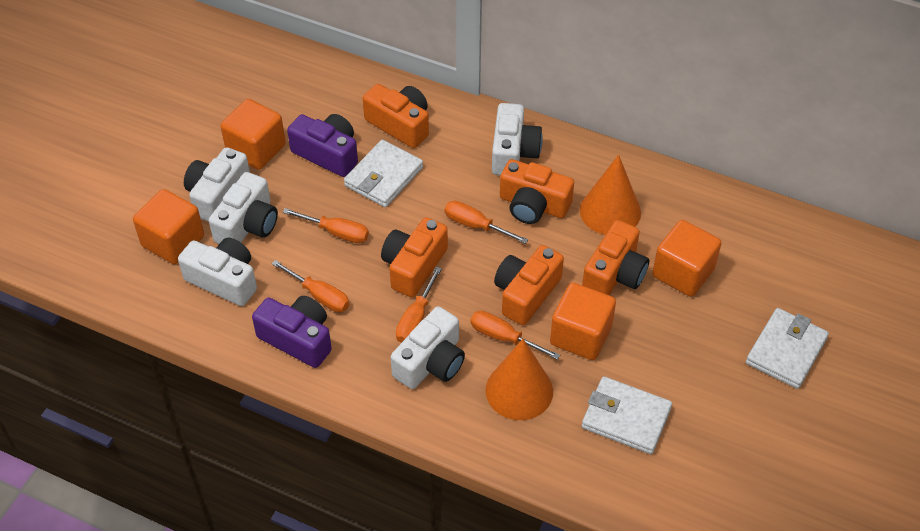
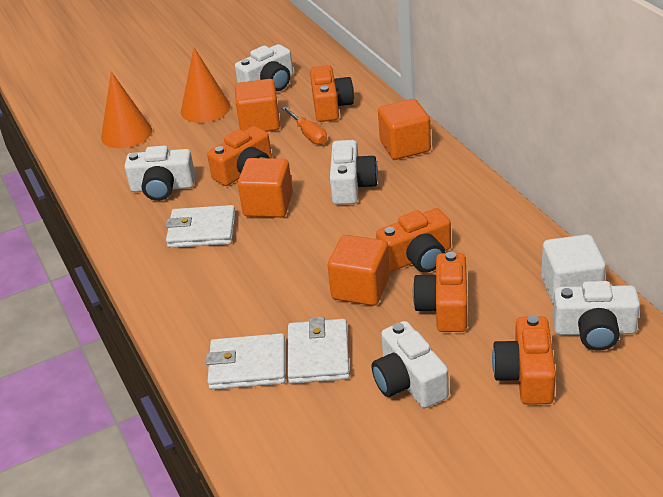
orange screwdriver: 5 -> 1
purple camera: 2 -> 0
white cube: 0 -> 1

